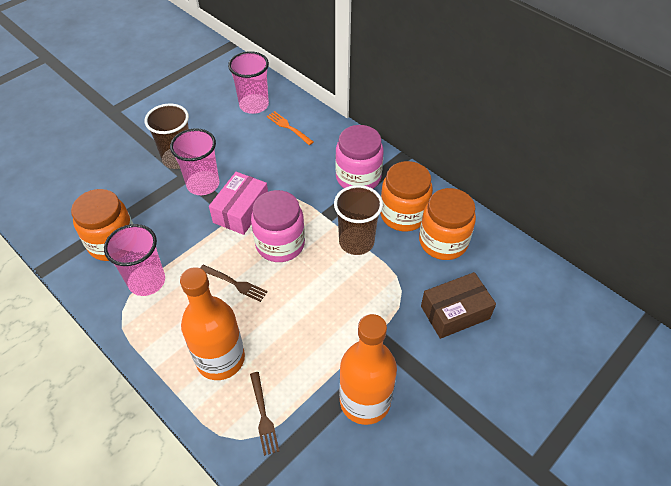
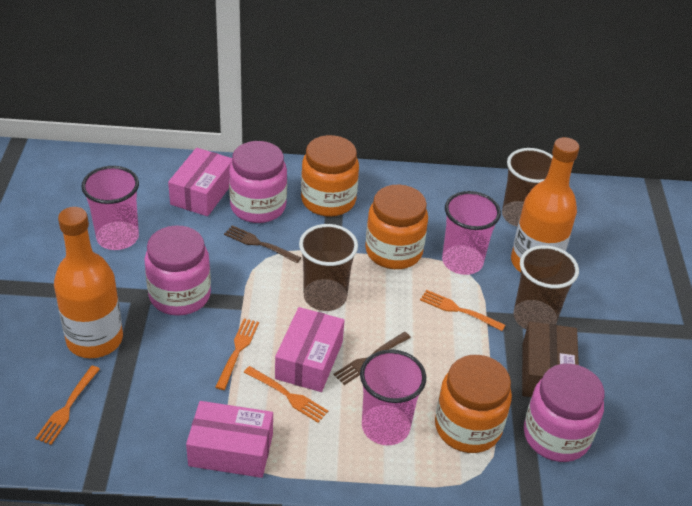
brown cup: 2 -> 3
orange fork: 1 -> 4
pink box: 1 -> 3
pink jar: 2 -> 3

